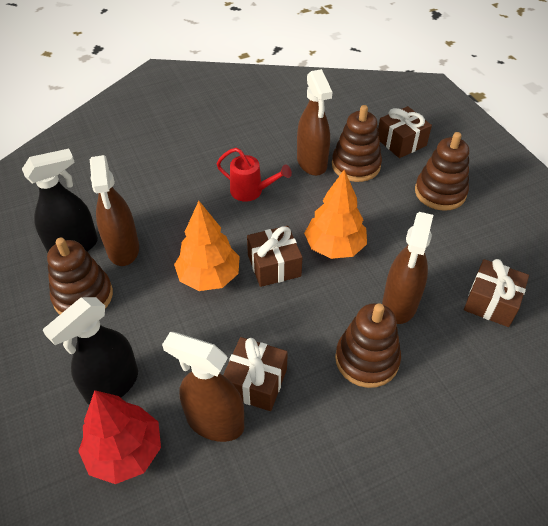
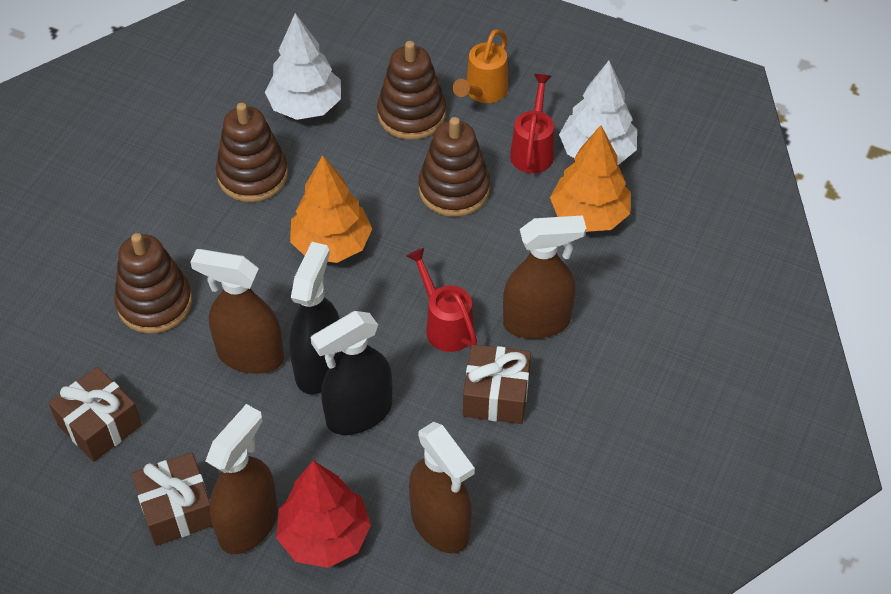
brown gift: 4 -> 3
orange watering can: 0 -> 1
red watering can: 1 -> 2
white tree: 0 -> 2

